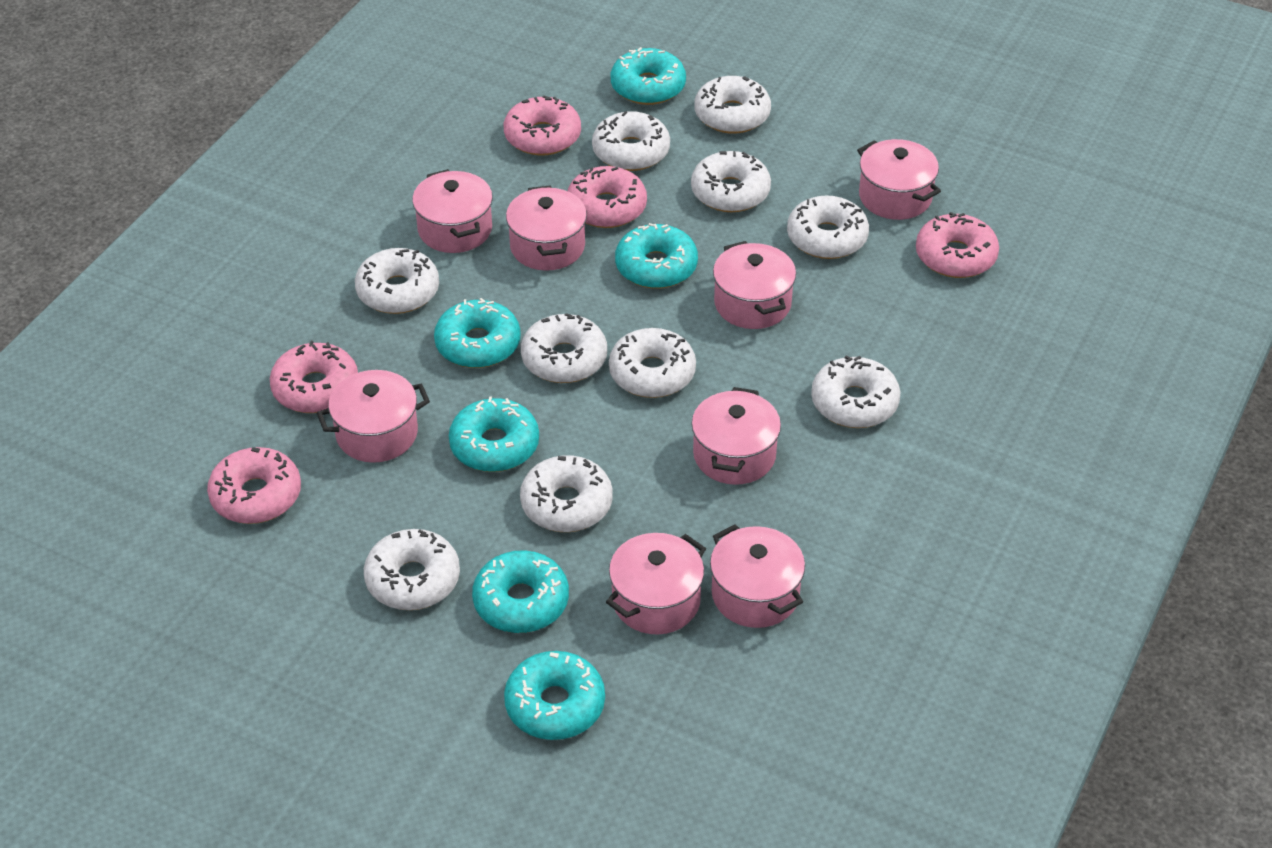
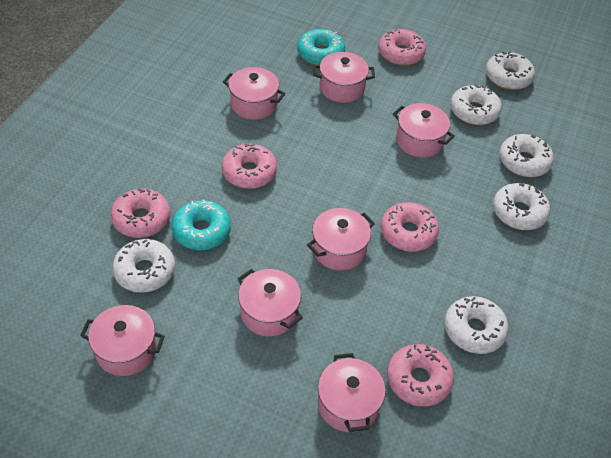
pink pot: 8 -> 7
turquoise donut: 6 -> 2
white donut: 10 -> 6

